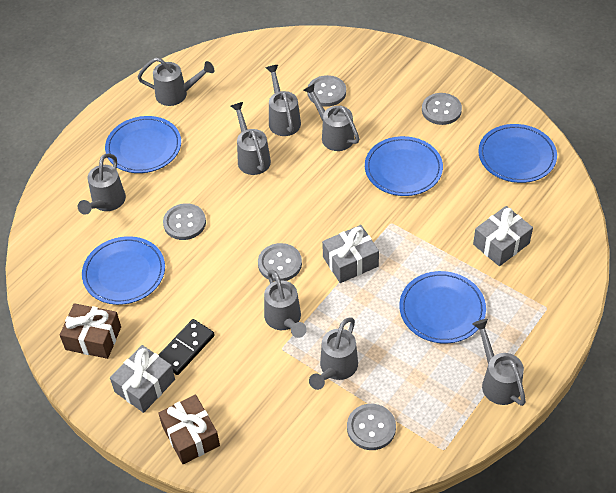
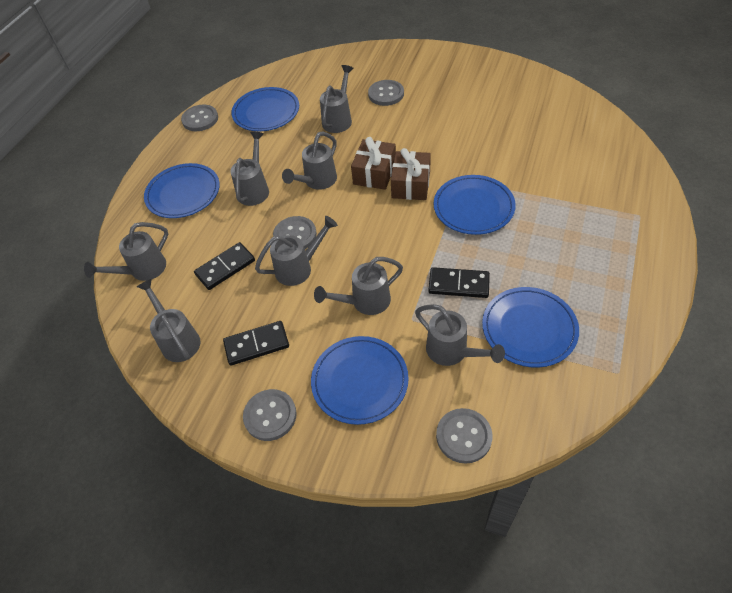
black domino: 1 -> 3
grey gift: 3 -> 0

